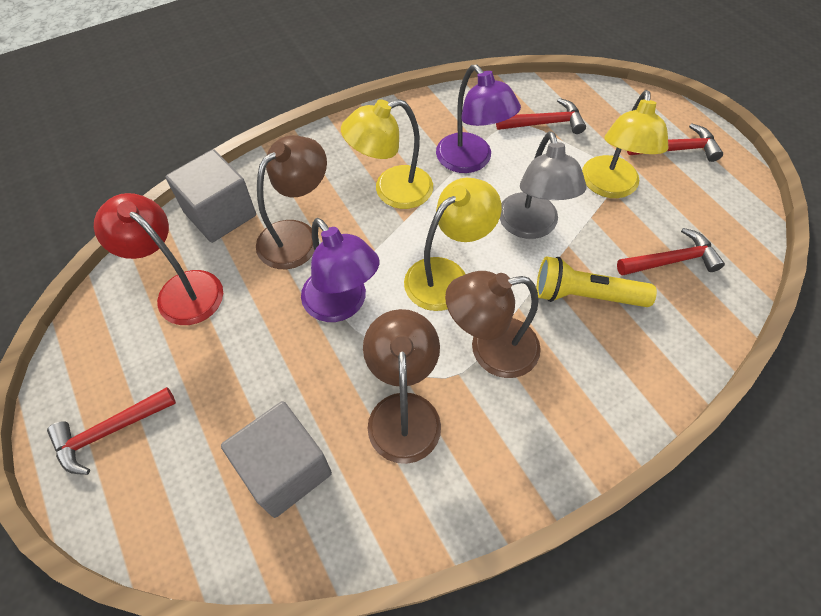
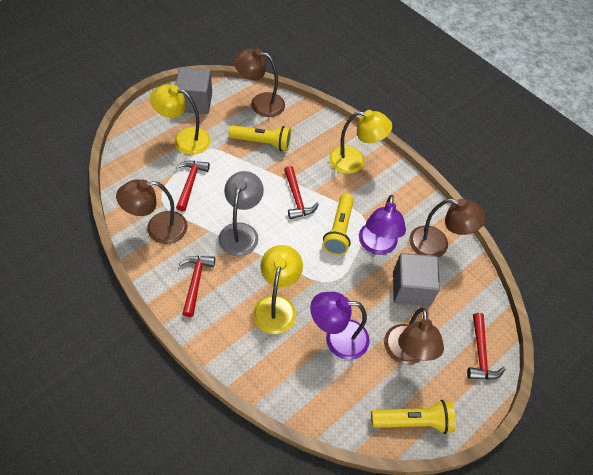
brown lamp: 3 -> 4
red lamp: 1 -> 0
yellow flashlight: 1 -> 3

